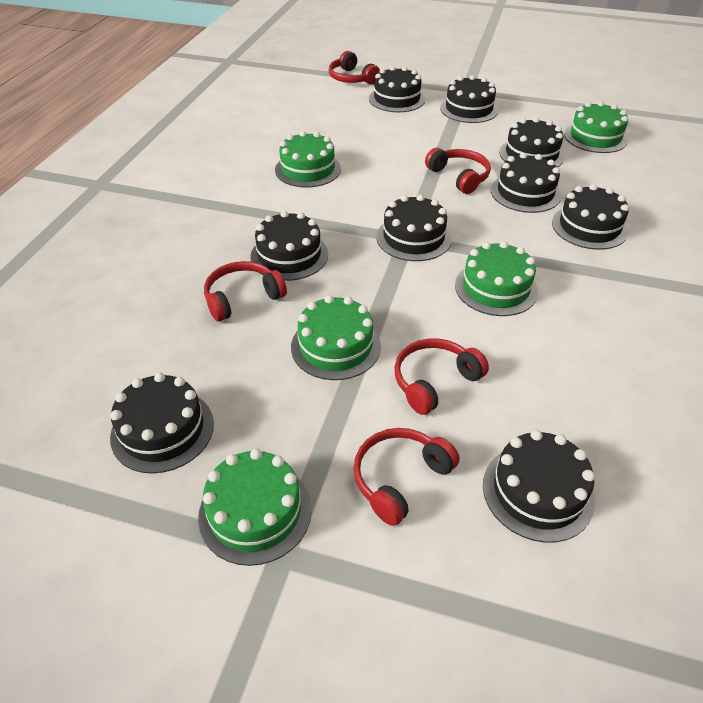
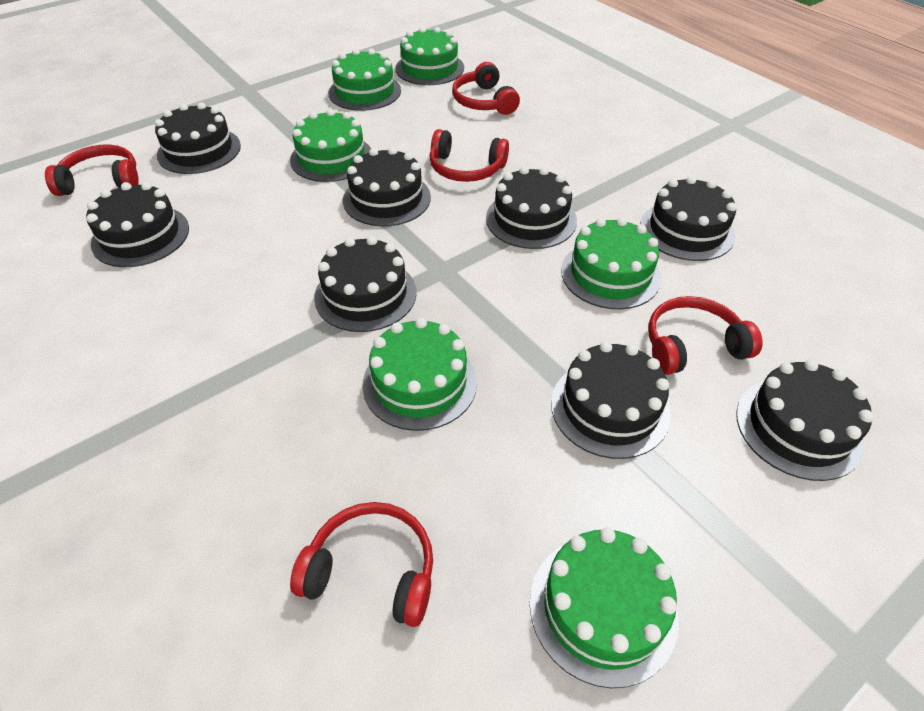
black cake: 9 -> 8
green cake: 5 -> 6

